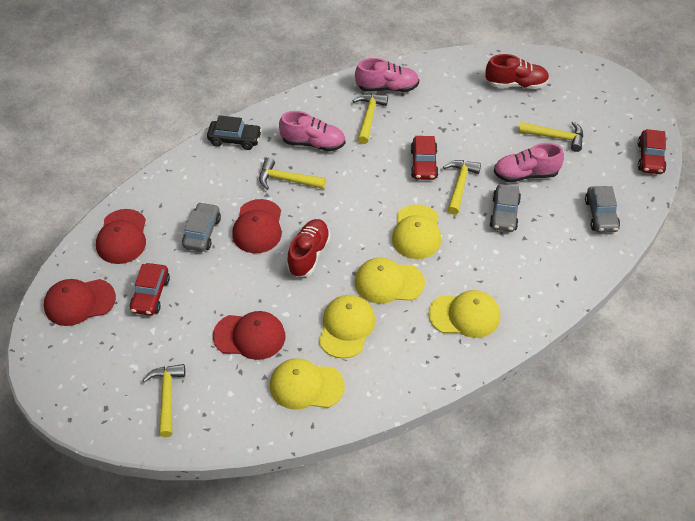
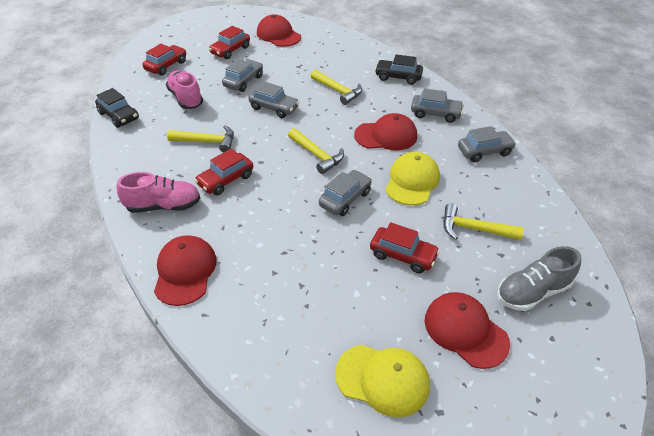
black car: 1 -> 2
grey car: 3 -> 5
grey shoe: 0 -> 1
pink shoe: 3 -> 2
red car: 3 -> 4
red shoe: 2 -> 0
yellow cap: 5 -> 2
yellow hammer: 5 -> 4

